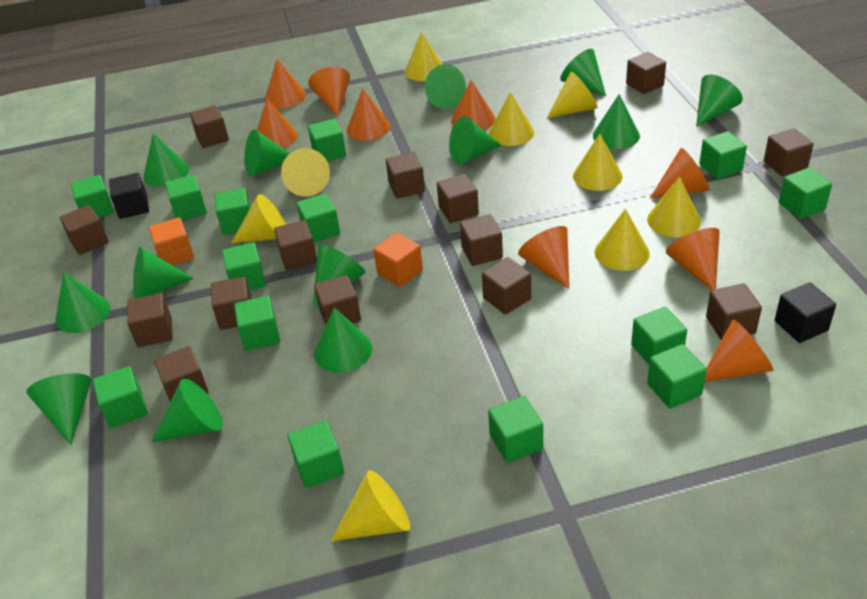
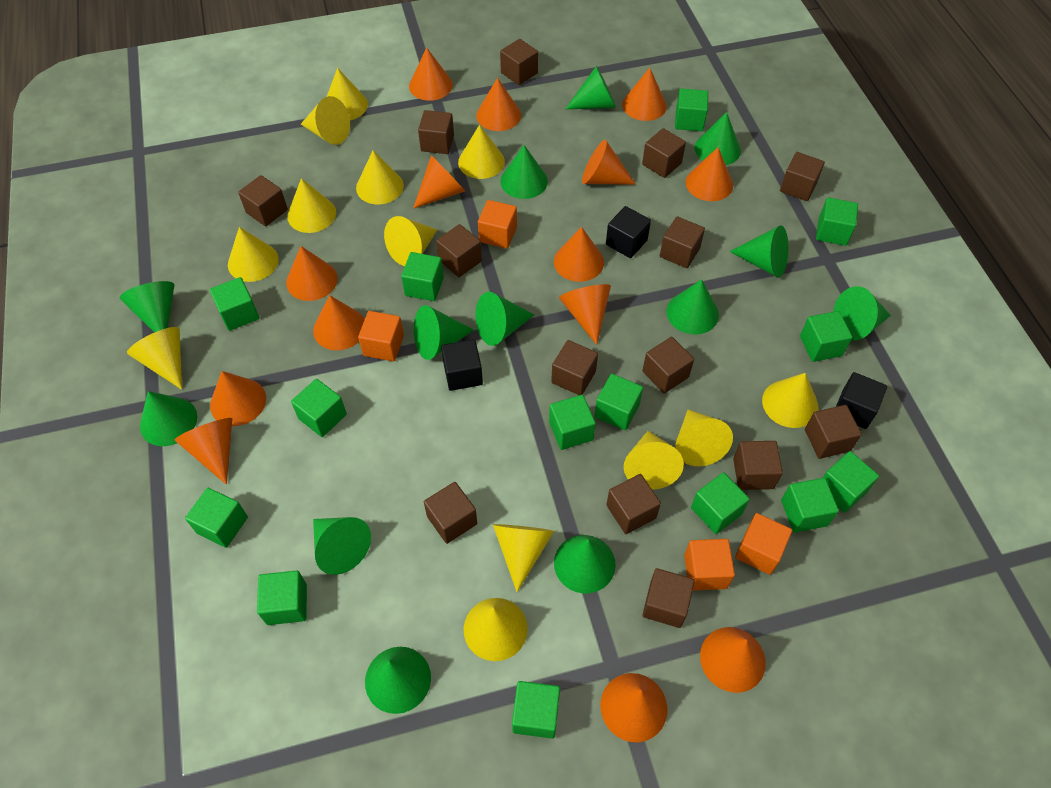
black cube: 2 -> 3
orange cone: 9 -> 14
orange cube: 2 -> 4
yellow cone: 9 -> 13

